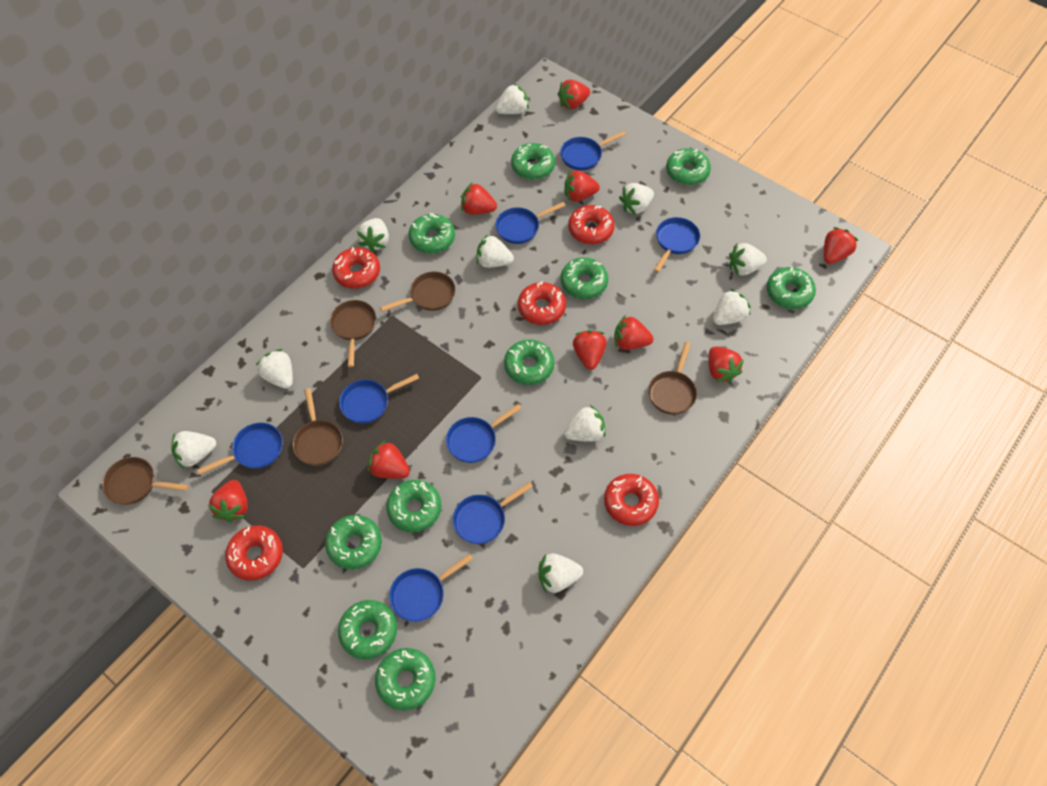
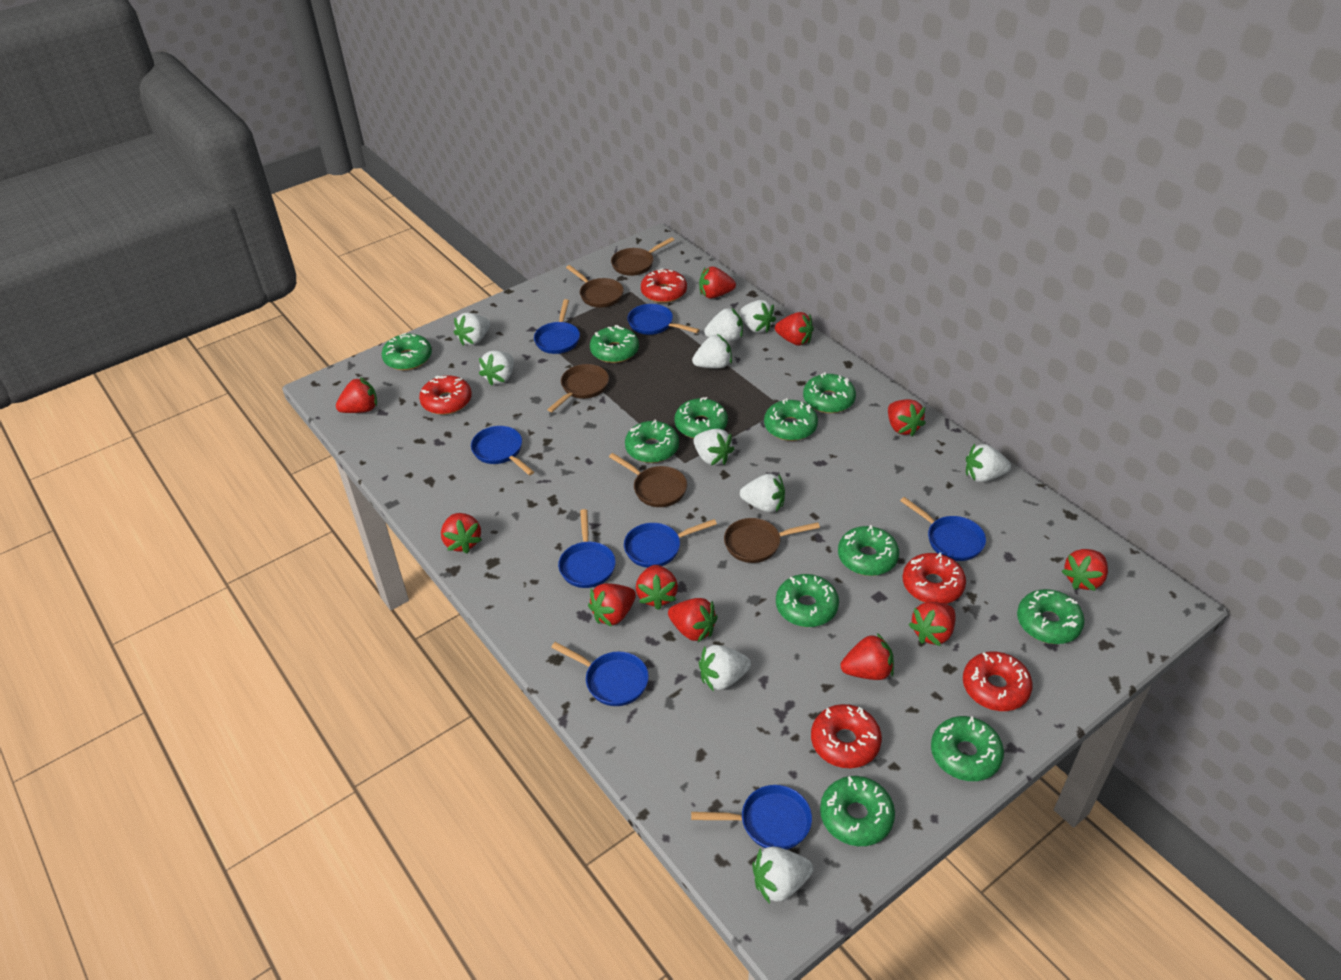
green donut: 10 -> 11
red strawberry: 9 -> 11

